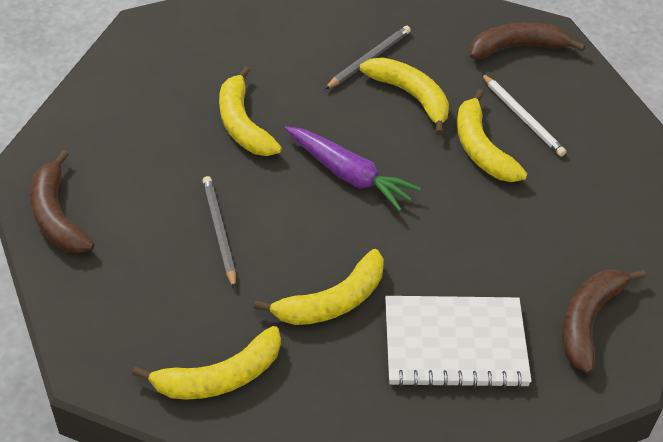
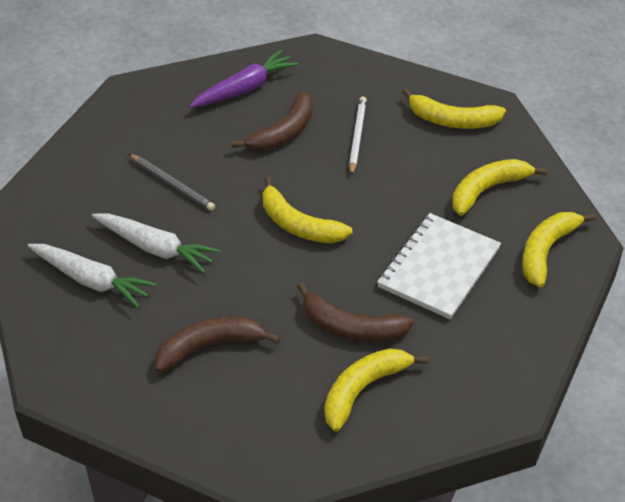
grey pencil: 2 -> 1
white carrot: 0 -> 2

